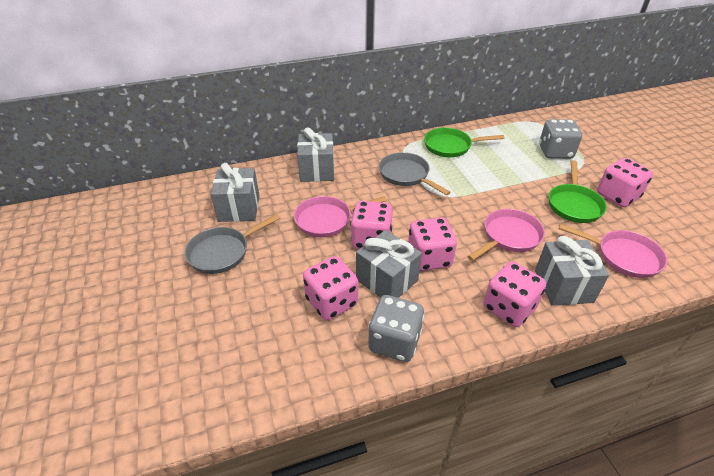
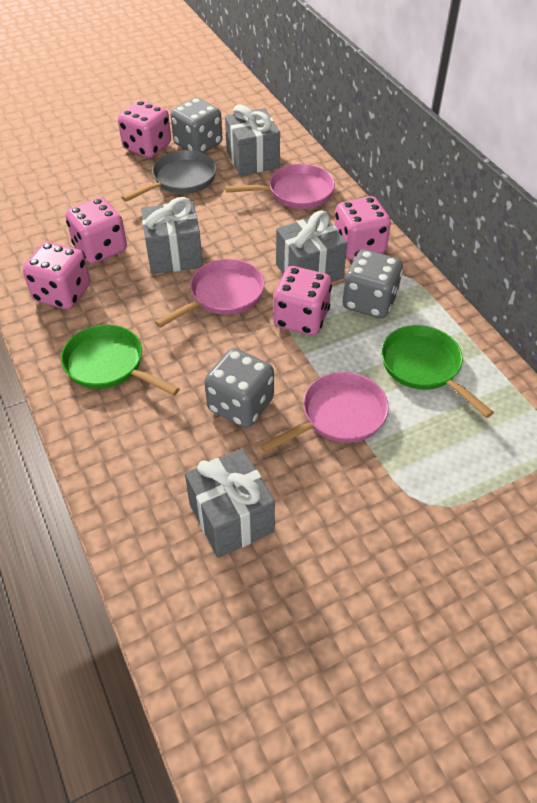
grey dice: 2 -> 3
grey pan: 2 -> 1

